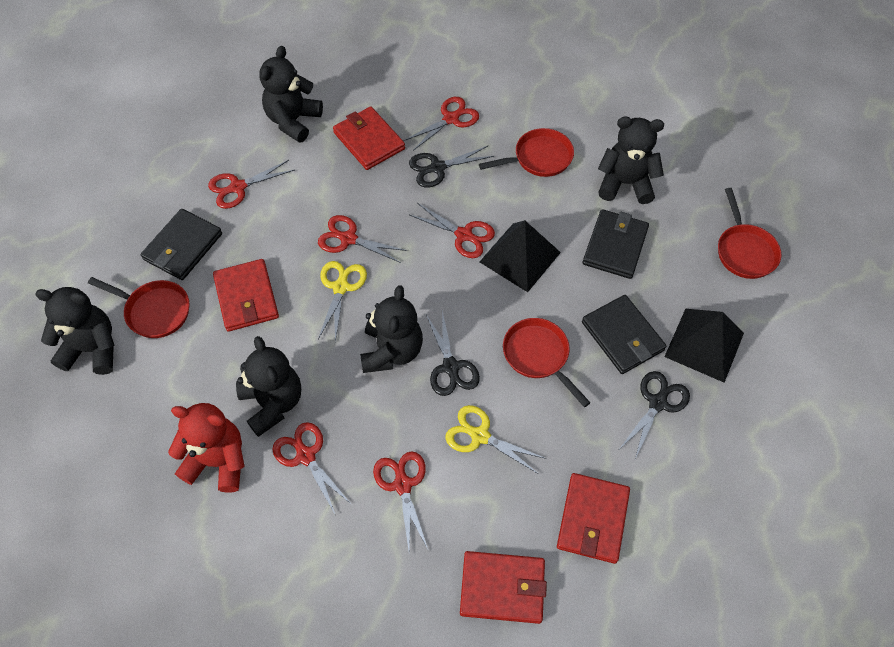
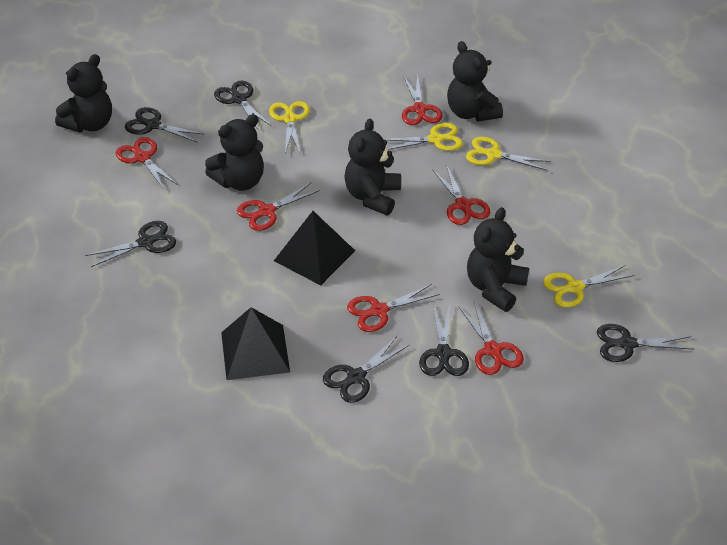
black scissors: 3 -> 6
black wallet: 3 -> 0
red pan: 4 -> 0
red teddy bear: 1 -> 0
red wallet: 4 -> 0
yellow scissors: 2 -> 4

